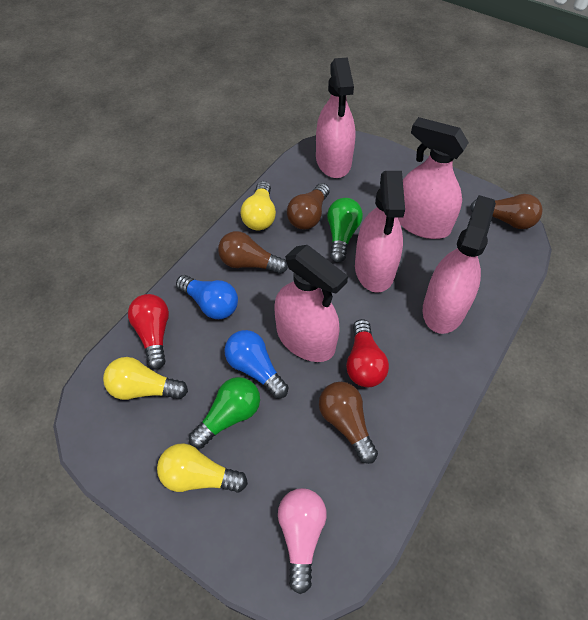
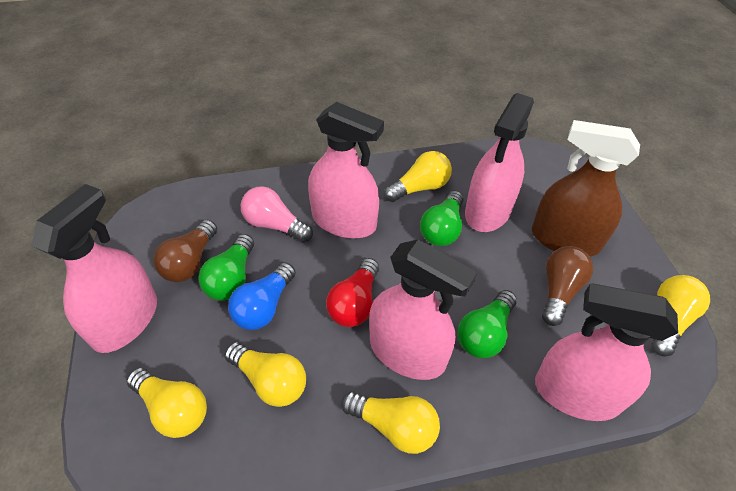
blue light bulb: 2 -> 1
brown light bulb: 4 -> 2
brown spray bottle: 0 -> 1
green light bulb: 2 -> 3
red light bulb: 2 -> 1
yellow light bulb: 3 -> 5

